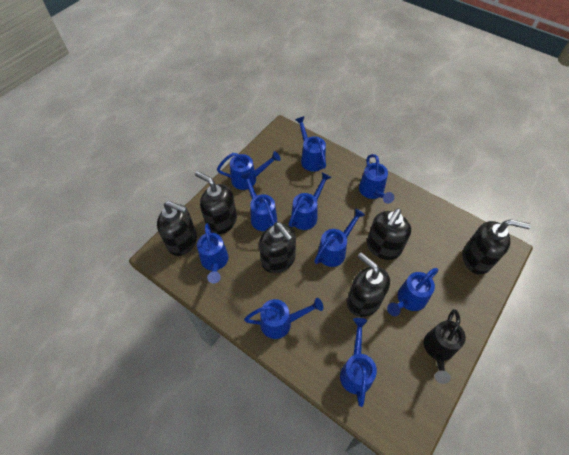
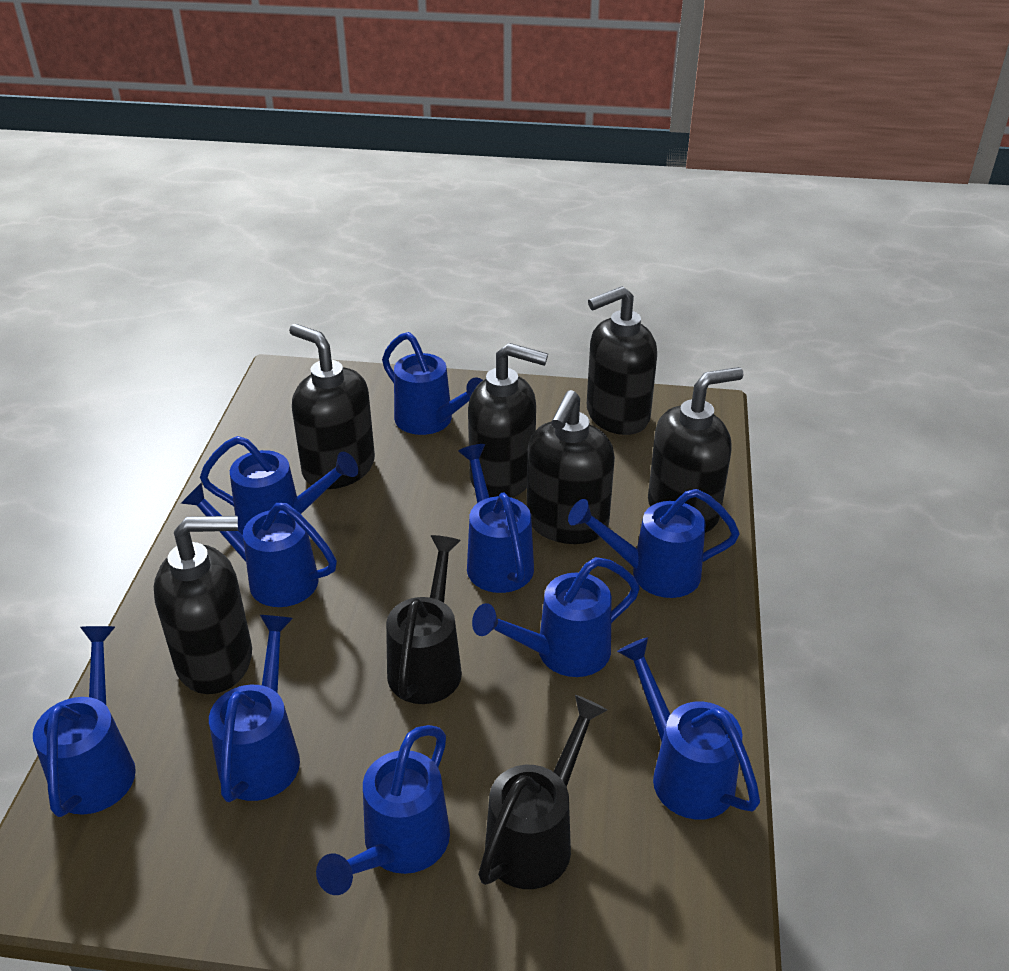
black watering can: 1 -> 2

